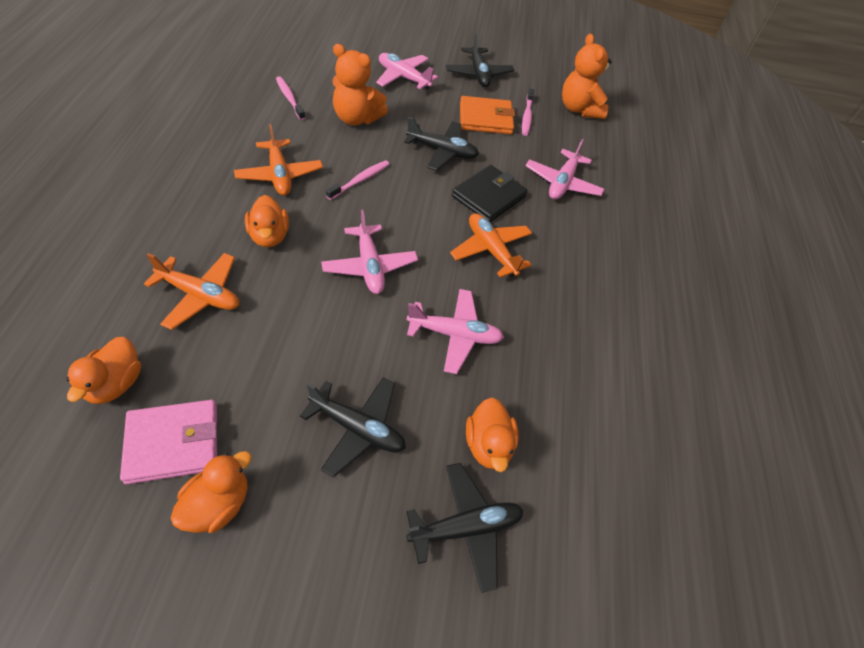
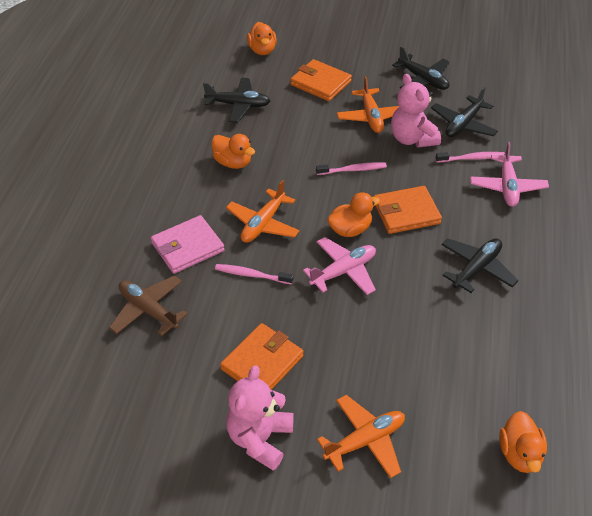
black wallet: 1 -> 0
brown plane: 0 -> 1
orange teddy bear: 2 -> 0
orange wallet: 1 -> 3
pink plane: 4 -> 2
pink teddy bear: 0 -> 2

